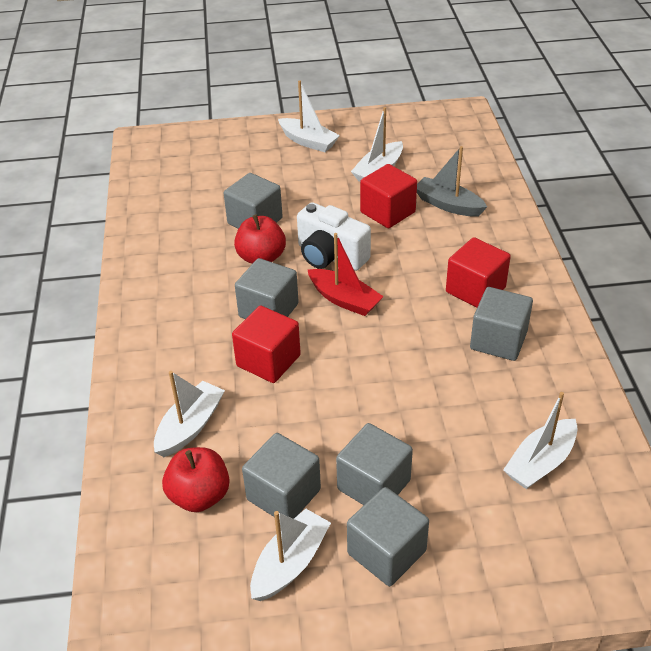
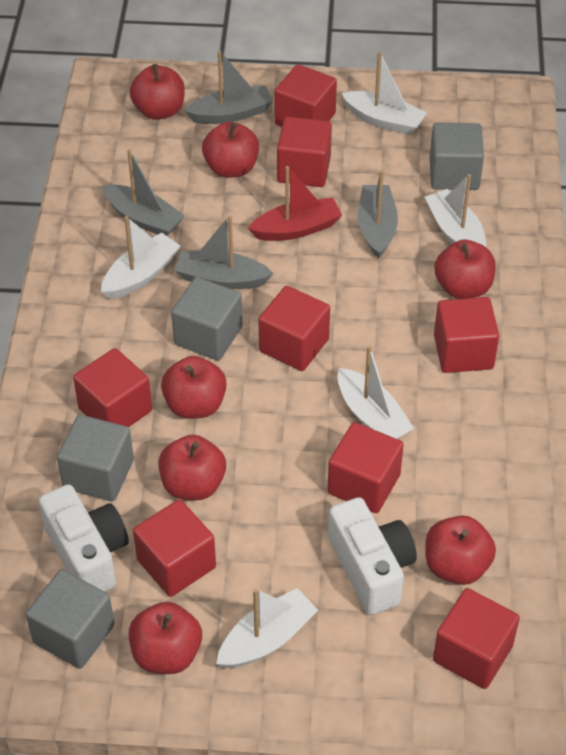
grey boat: 1 -> 4
grey cube: 6 -> 4
red apple: 2 -> 7
red cube: 3 -> 8
white camera: 1 -> 2

